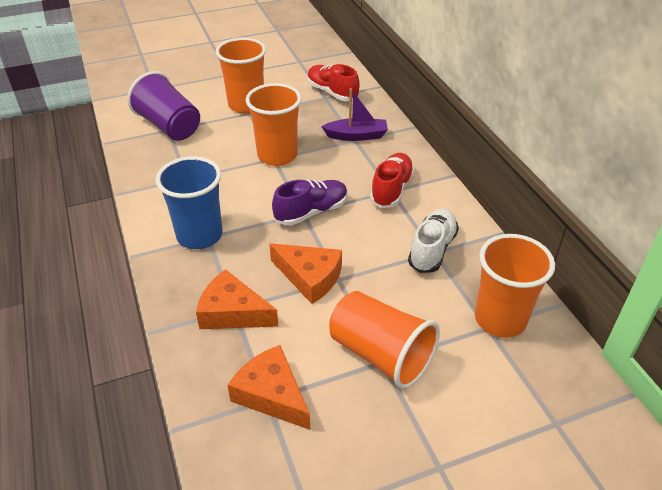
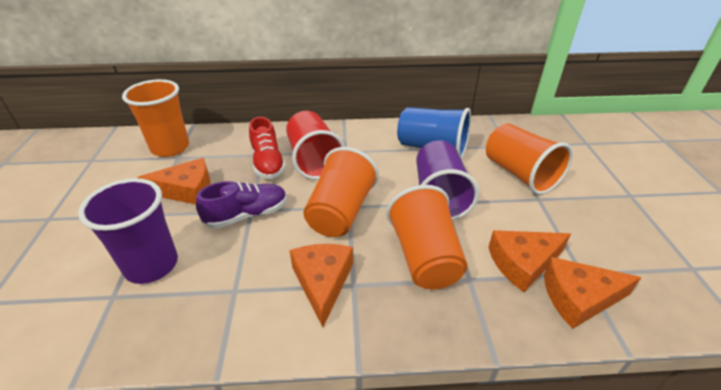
orange cheese: 3 -> 4
purple boat: 1 -> 0
purple cup: 1 -> 2
red cup: 0 -> 1
red shoe: 2 -> 1
white shoe: 1 -> 0

